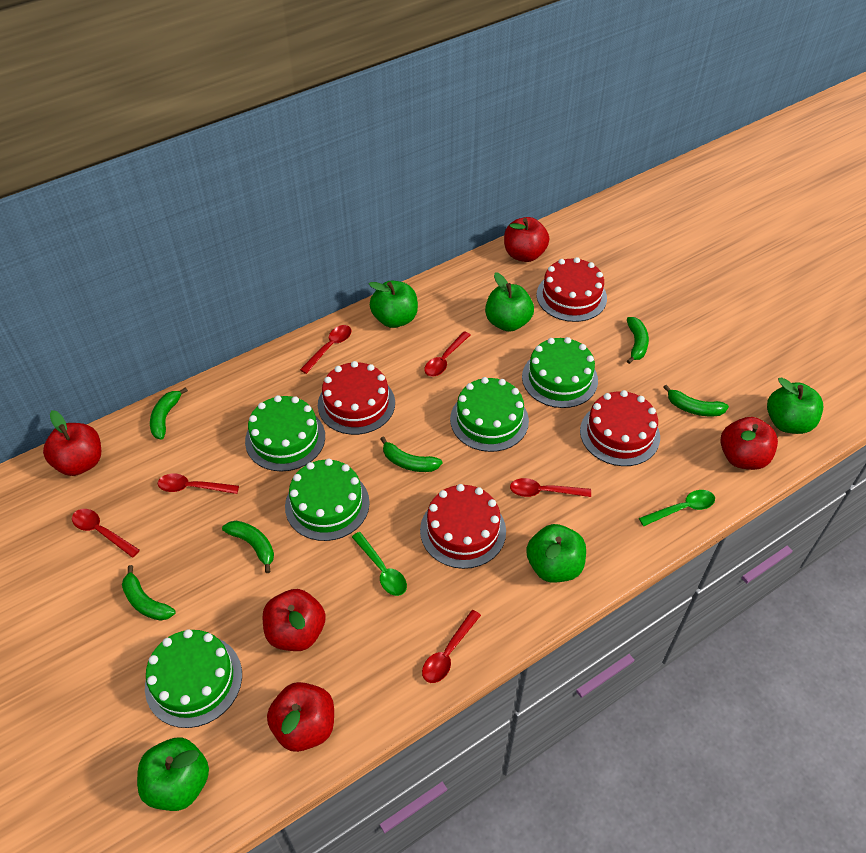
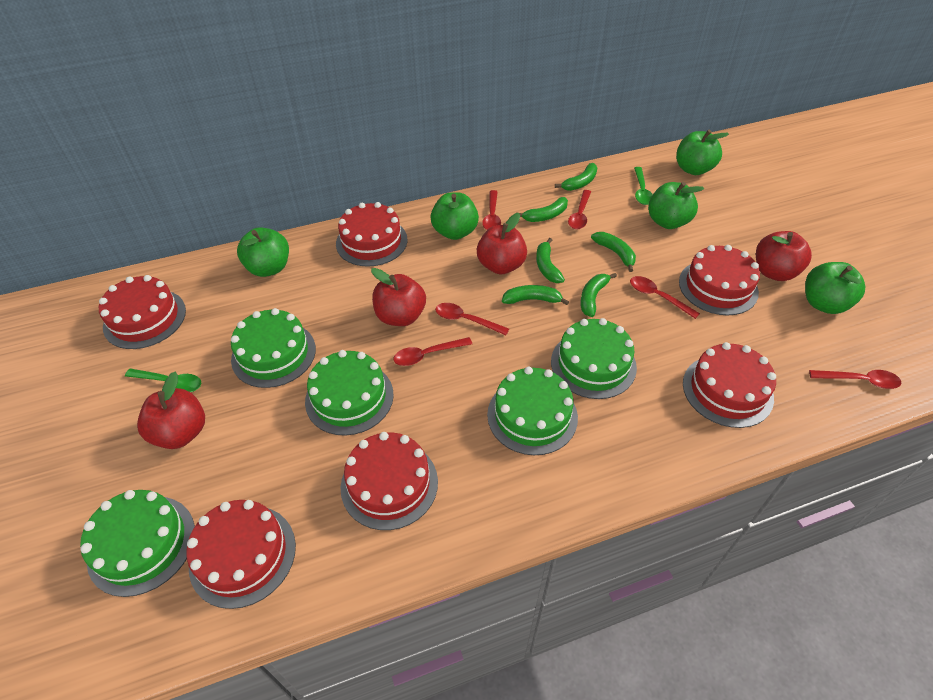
red apple: 5 -> 4
red cake: 4 -> 6

